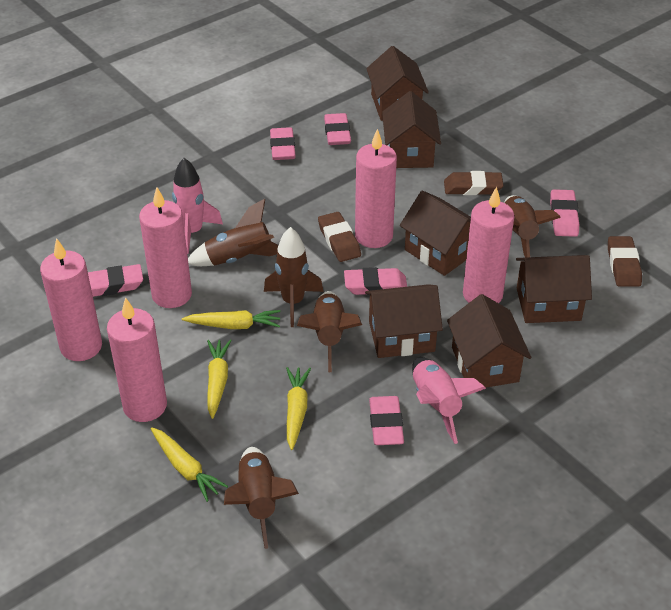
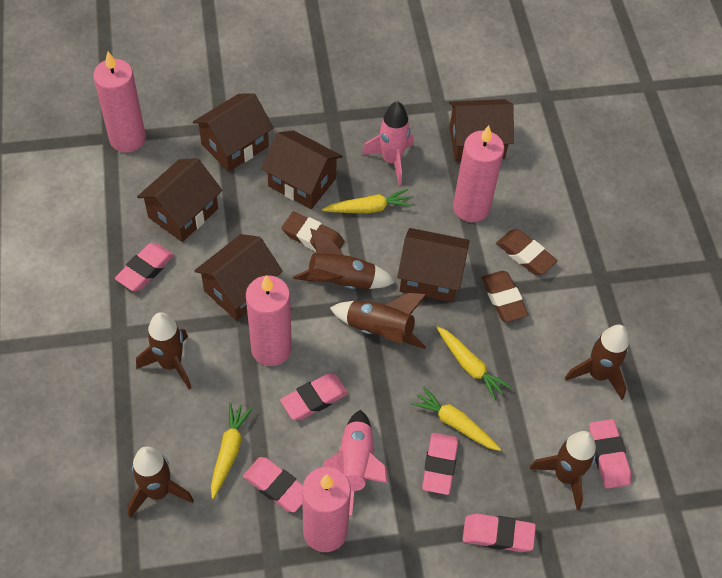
brown rocket: 5 -> 6
pink candle: 5 -> 4

